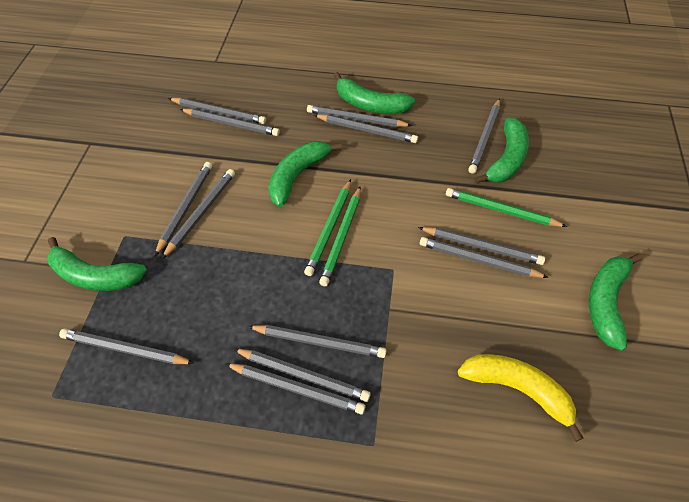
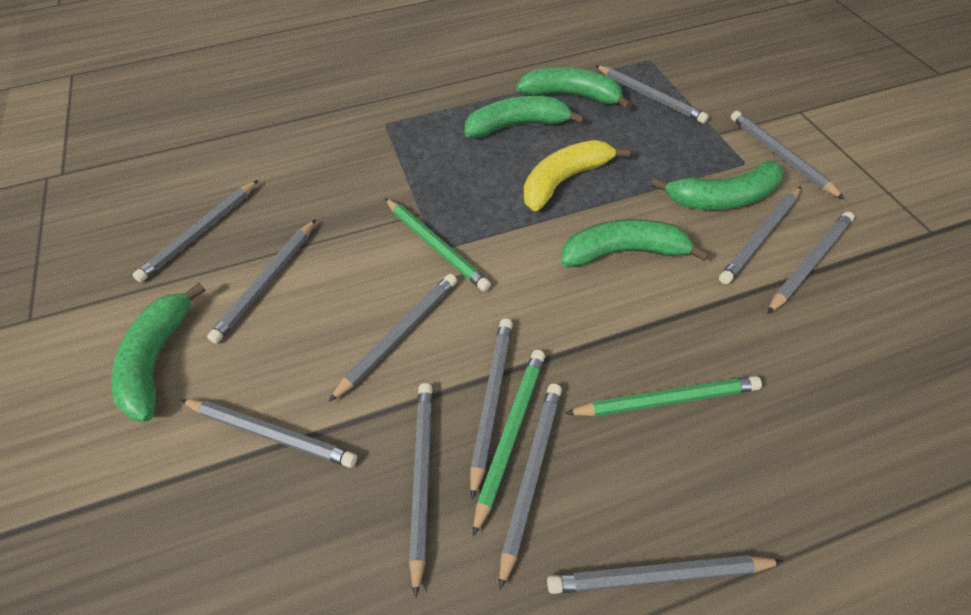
grey pencil: 13 -> 12

